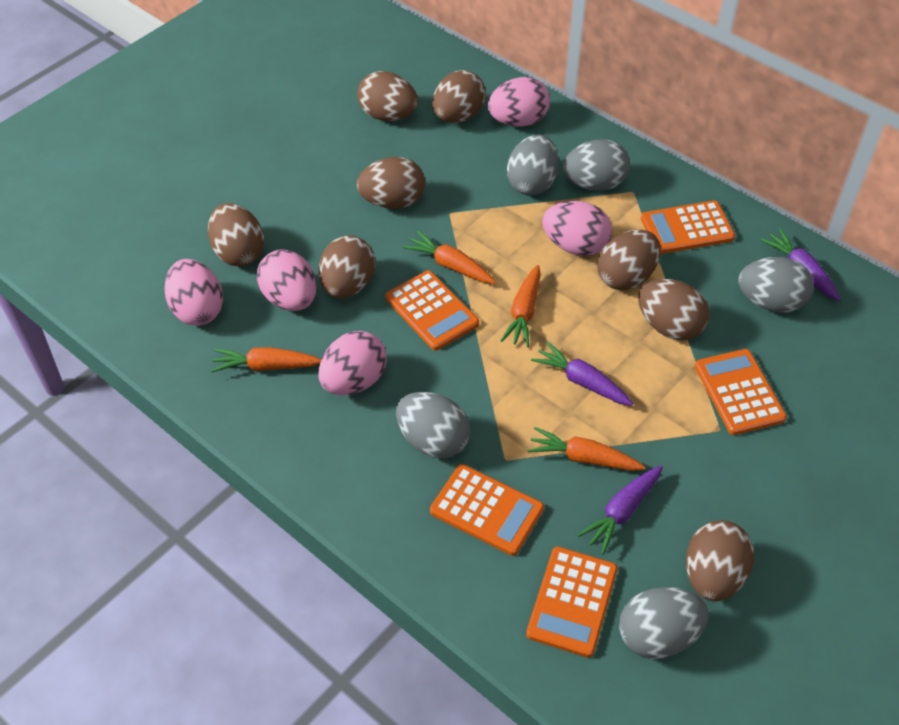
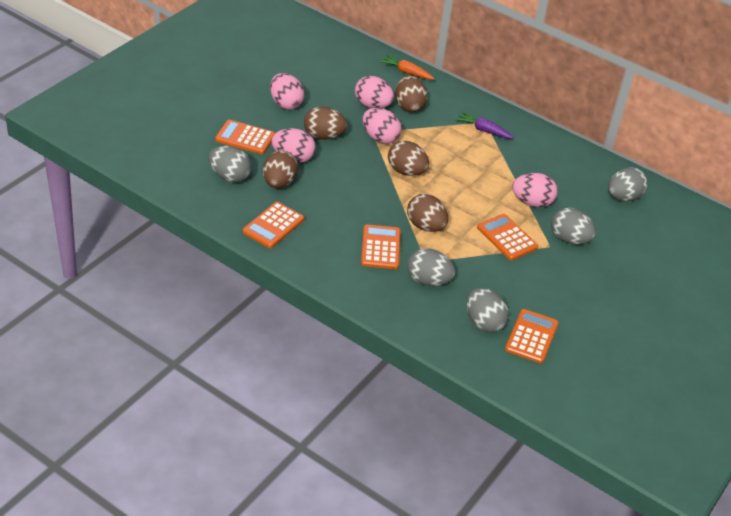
brown egg: 8 -> 5
orange carrot: 4 -> 1
purple carrot: 3 -> 1

